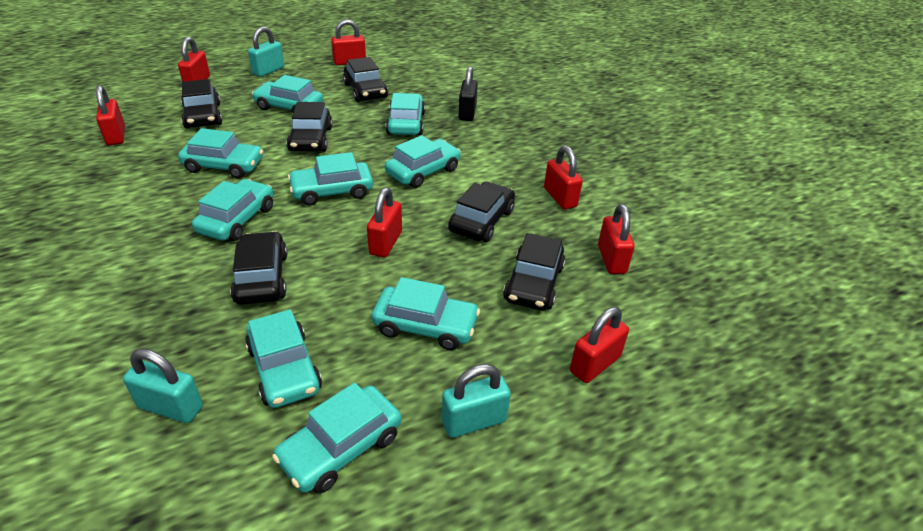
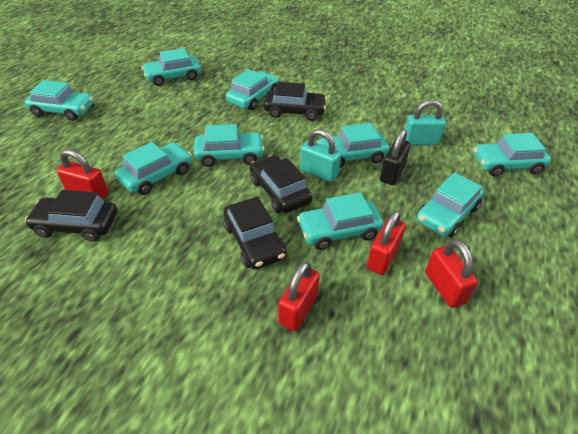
black car: 6 -> 4
red padlock: 7 -> 4
turquoise padlock: 3 -> 2

